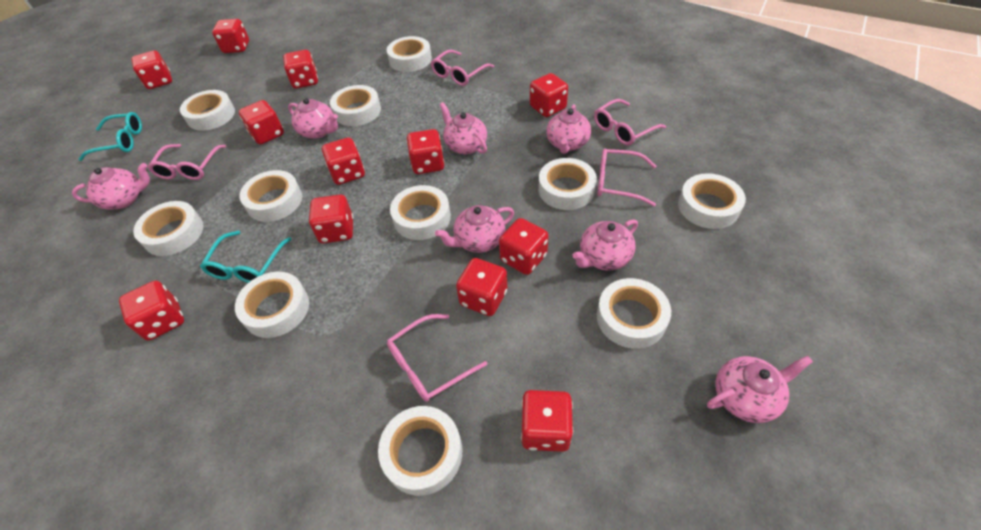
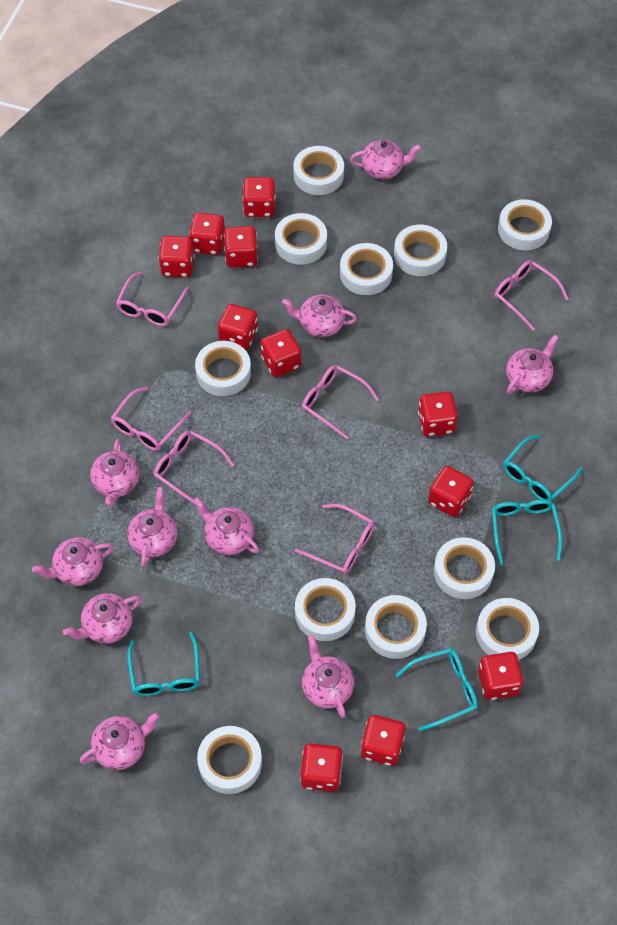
pink glasses: 5 -> 6
pink teapot: 7 -> 10
red dice: 12 -> 11
turquoise glasses: 2 -> 4

